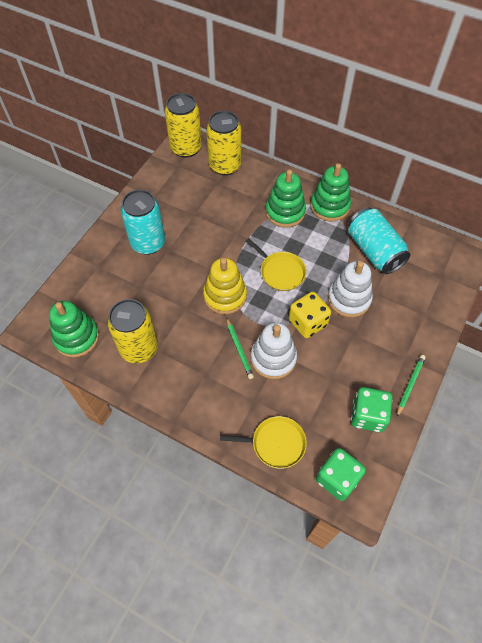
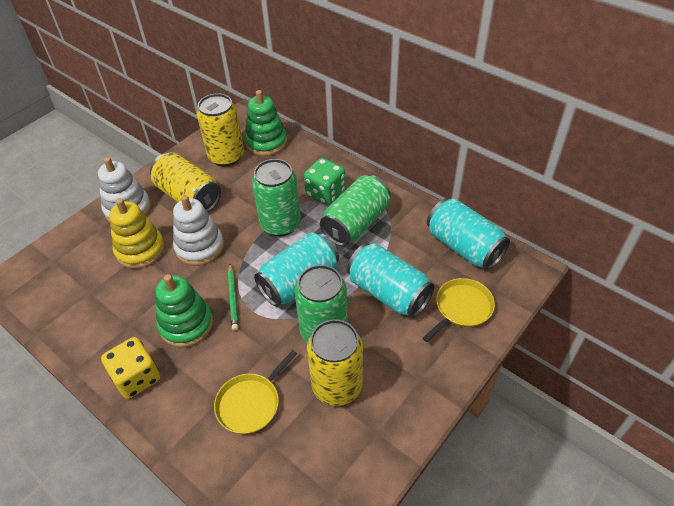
green can: 0 -> 3
green dice: 2 -> 1
green pencil: 2 -> 1
green stacking toy: 3 -> 2
turquoise can: 2 -> 3

